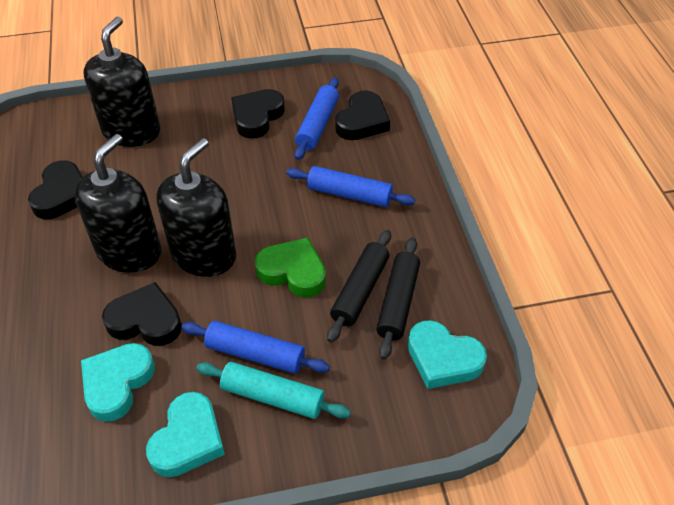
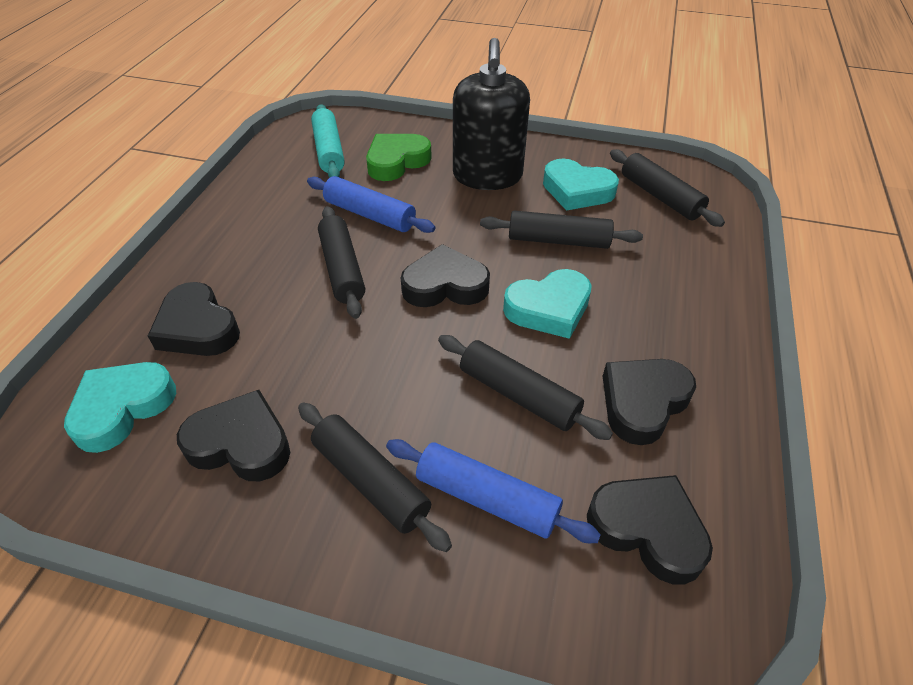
black heart: 4 -> 5
black rolling pin: 2 -> 5
black soap dispenser: 3 -> 1
blue rolling pin: 3 -> 2

